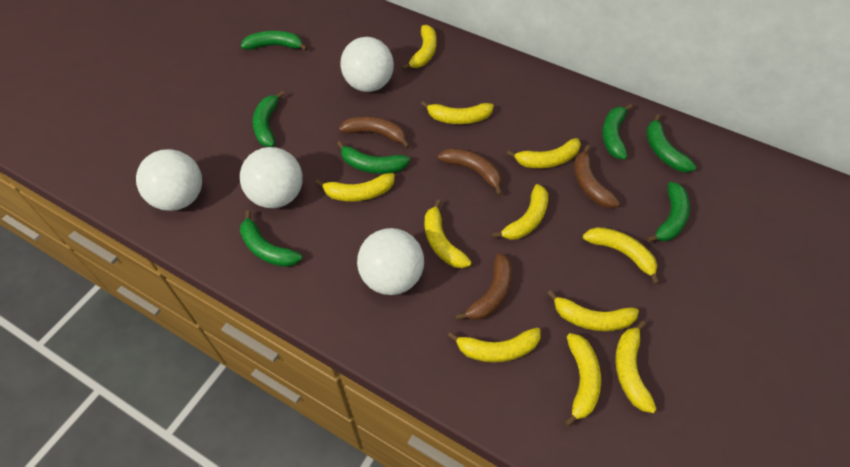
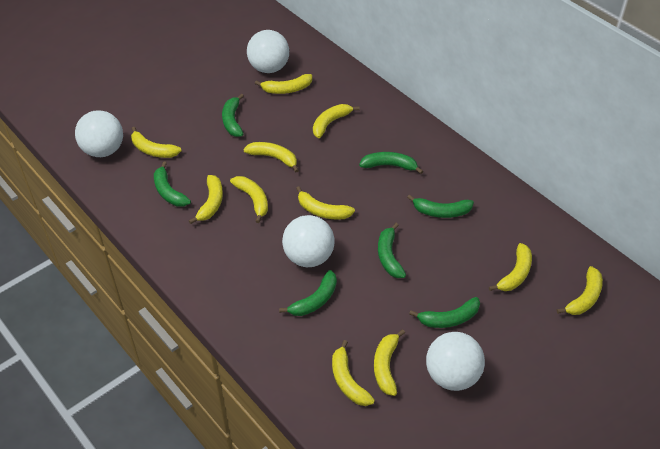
brown banana: 4 -> 0

